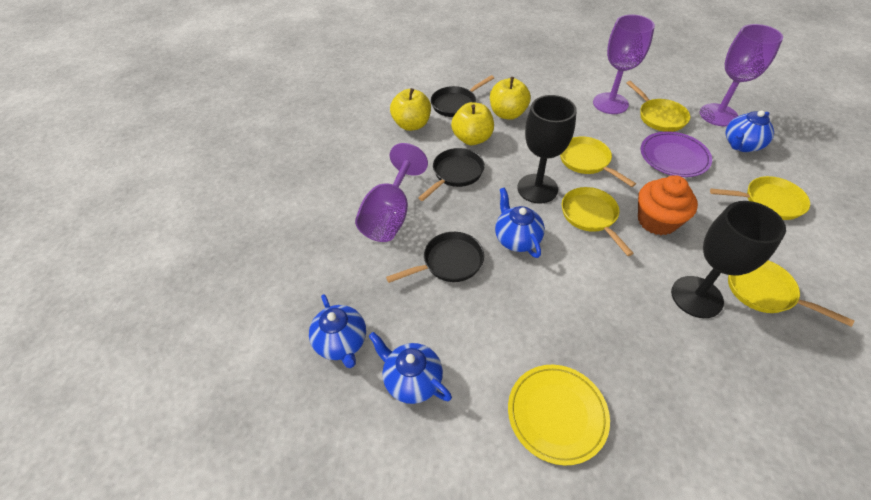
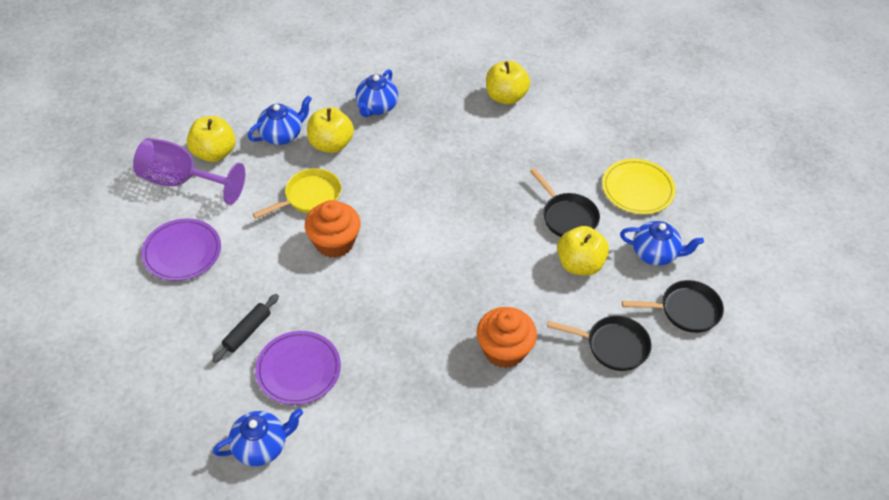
black goblet: 2 -> 0
black rolling pin: 0 -> 1
orange cupcake: 1 -> 2
purple goblet: 3 -> 1
purple plate: 1 -> 2
yellow apple: 3 -> 4
yellow pan: 5 -> 1

